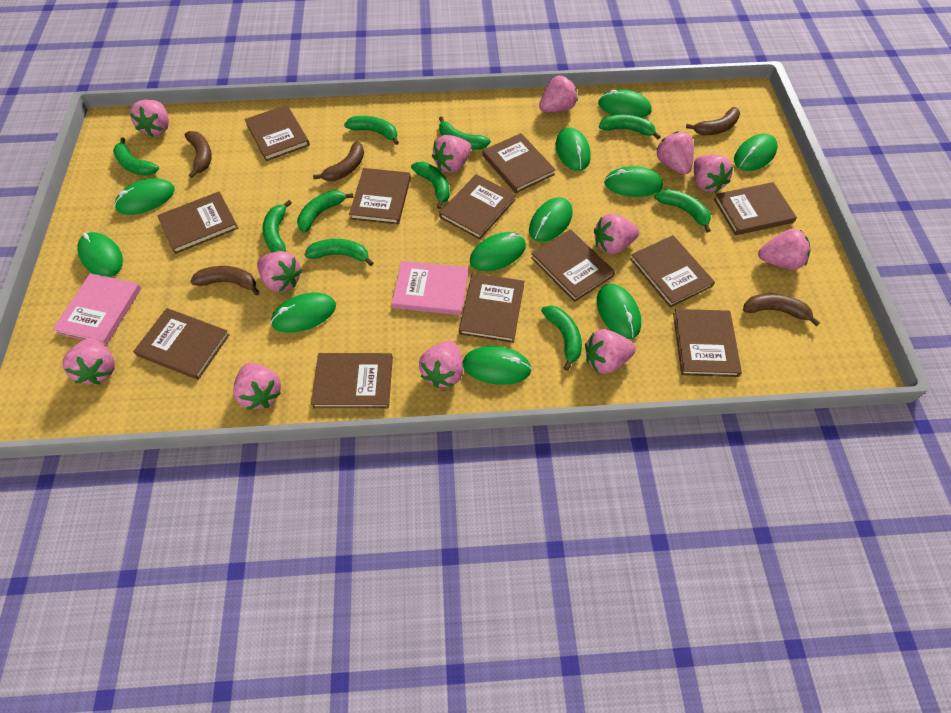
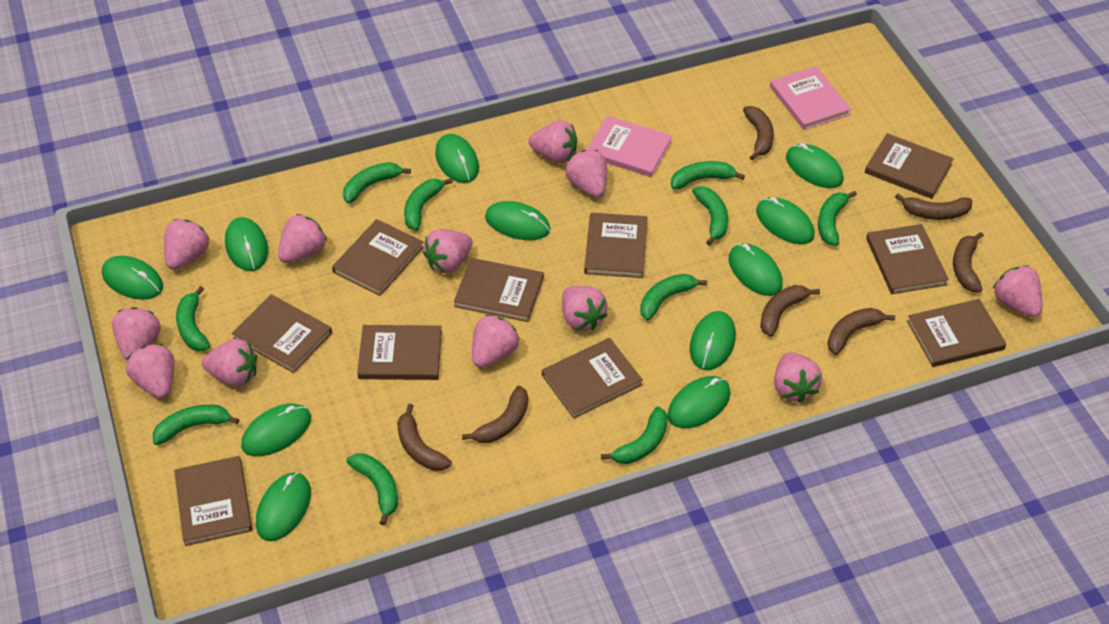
brown banana: 5 -> 7
brown book: 12 -> 10

